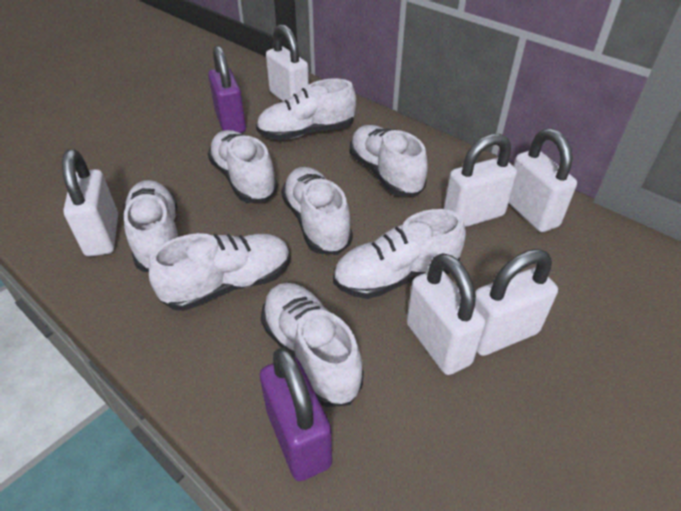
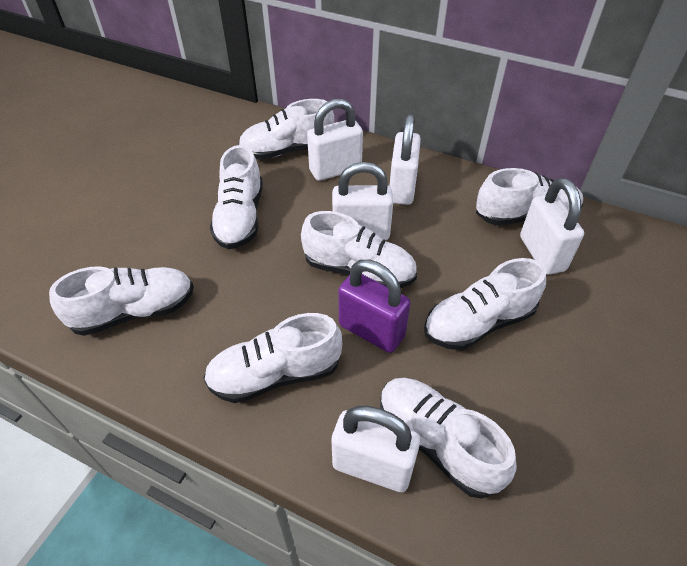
purple padlock: 2 -> 1
white padlock: 6 -> 5

